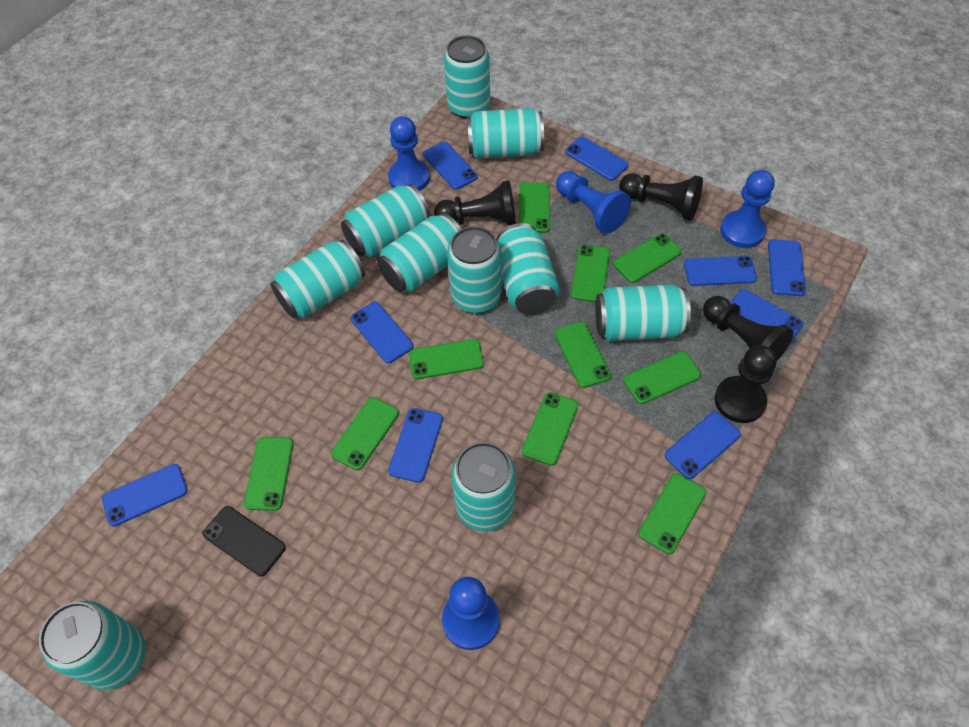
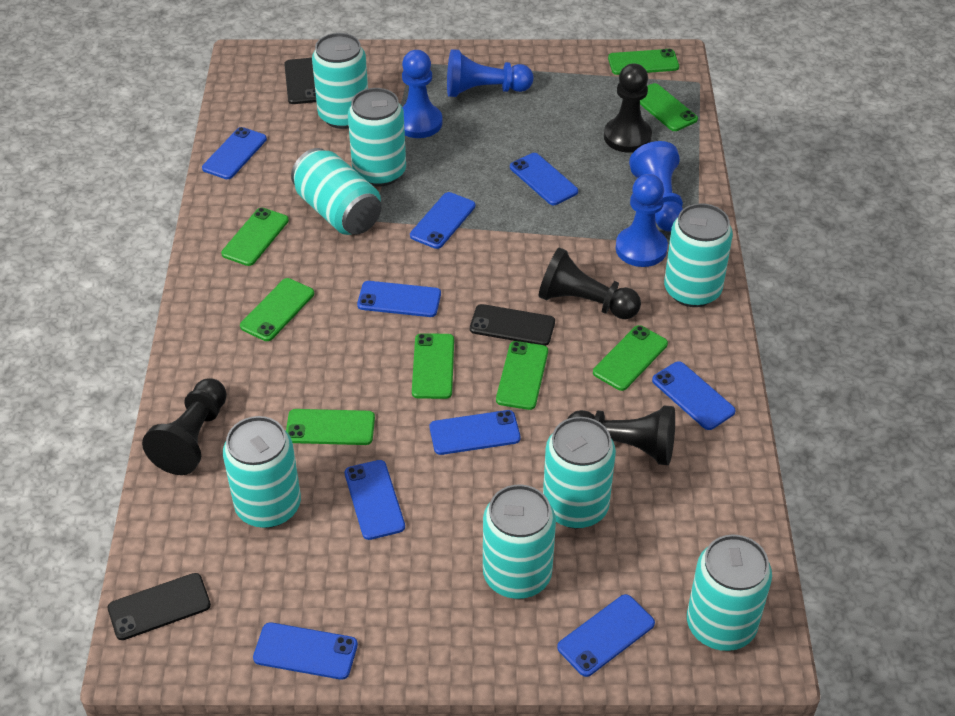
black phone: 1 -> 3
green phone: 10 -> 8
turquoise can: 10 -> 8

